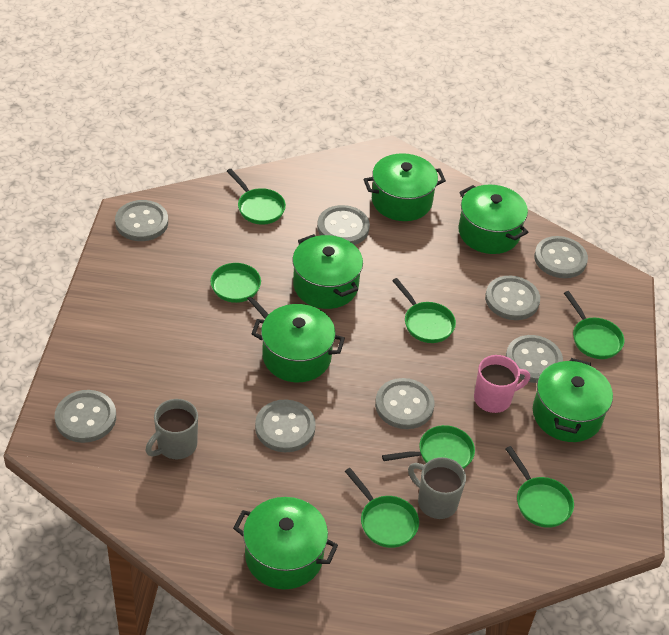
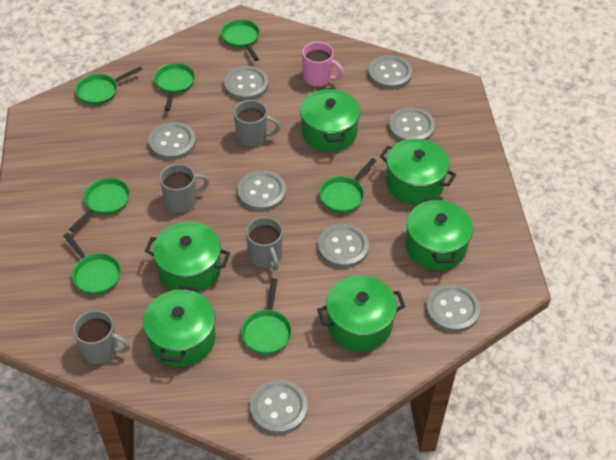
grey mug: 2 -> 4

